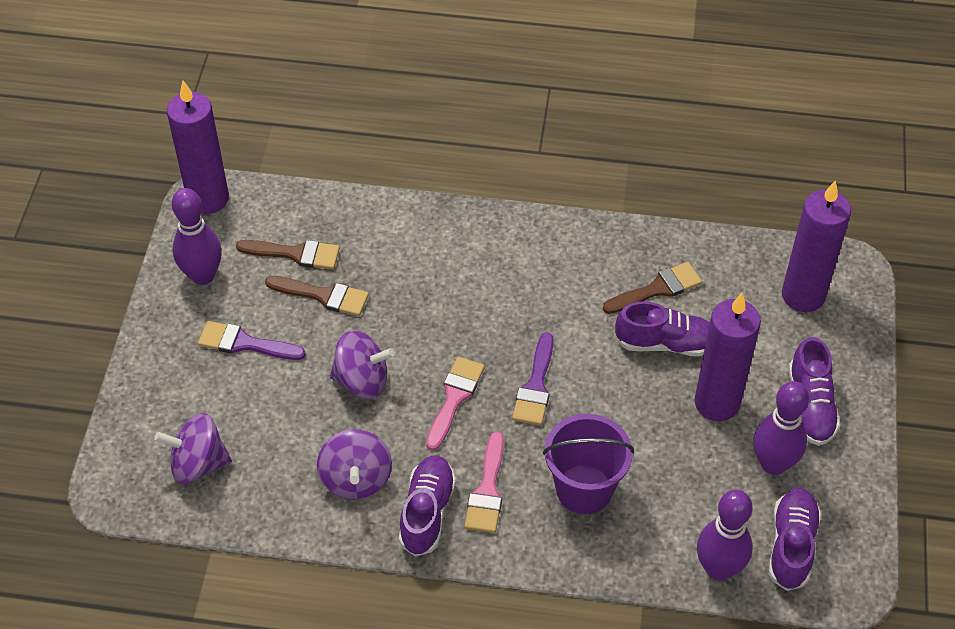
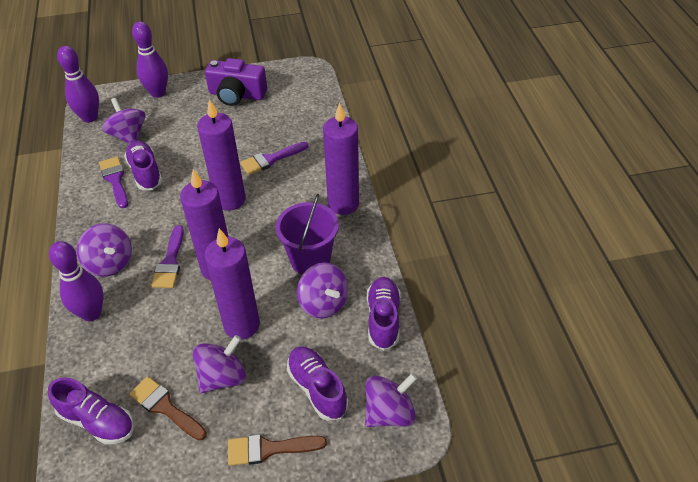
brown brush: 3 -> 2
pink brush: 2 -> 0
purple brush: 2 -> 3
purple camera: 0 -> 1
purple candle: 3 -> 4
purple spinning top: 3 -> 5

